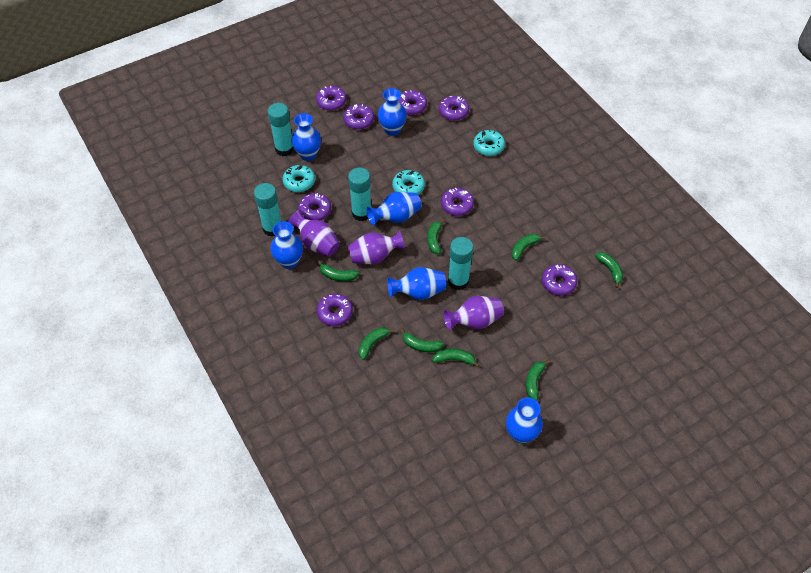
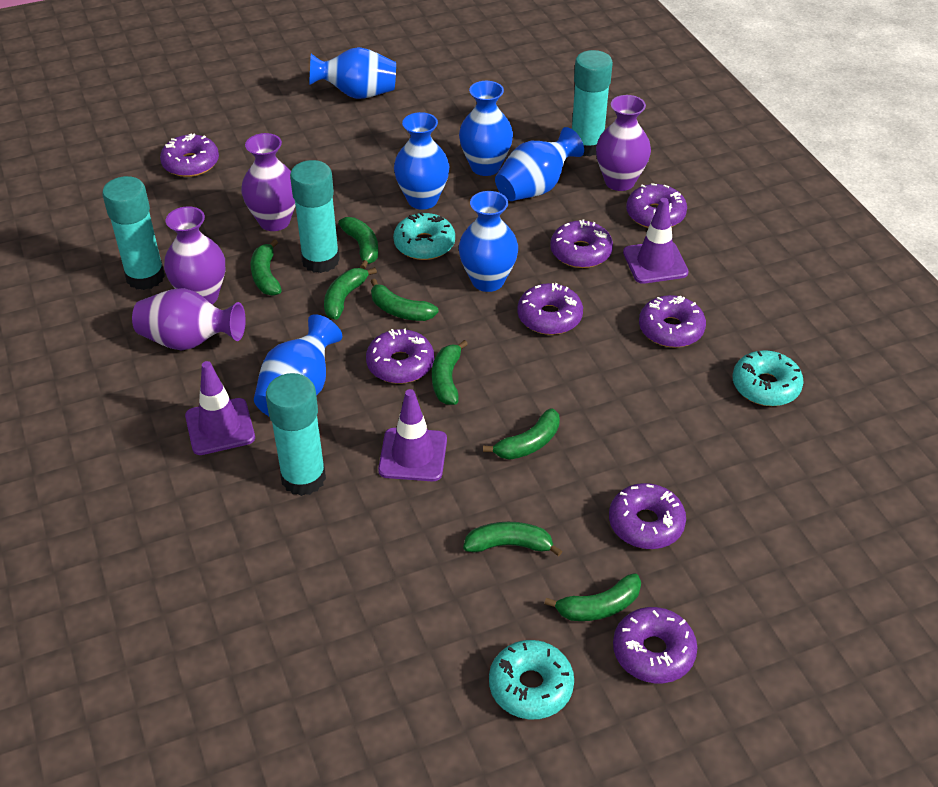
purple traffic cone: 0 -> 3
purple vase: 3 -> 4

